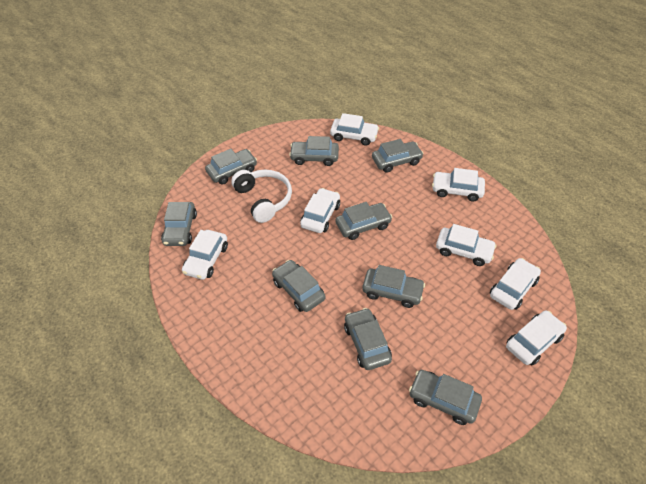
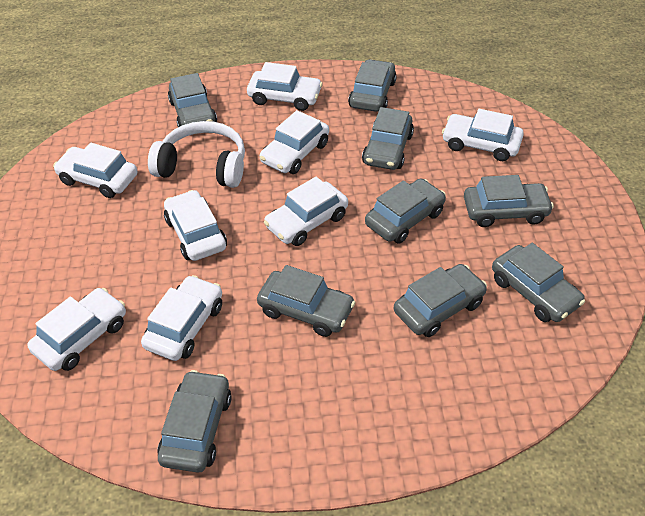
white car: 7 -> 8

